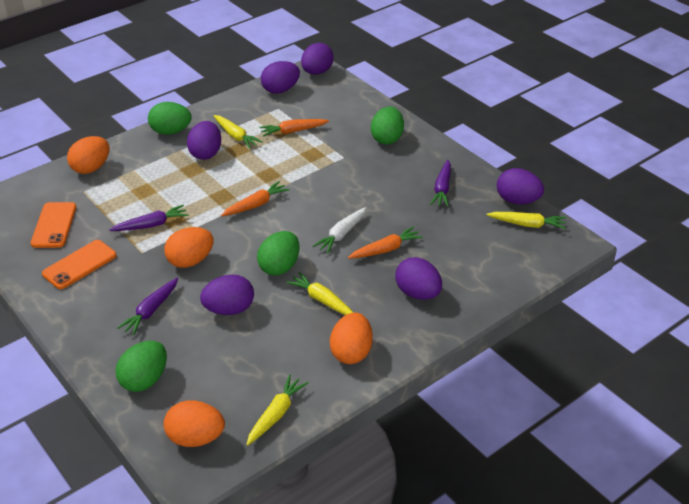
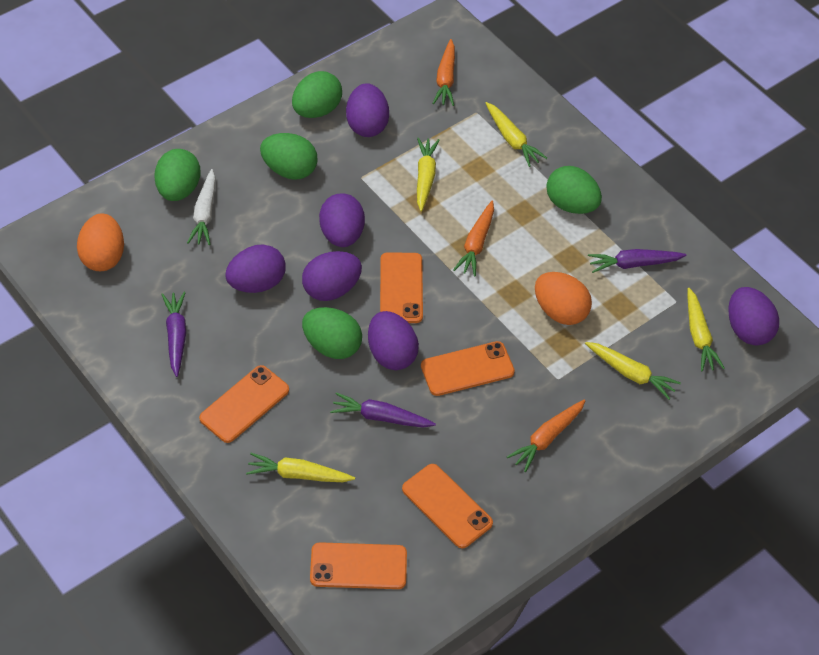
green egg: 4 -> 5
orange egg: 4 -> 2
orange phone: 2 -> 5
yellow carrot: 4 -> 5

